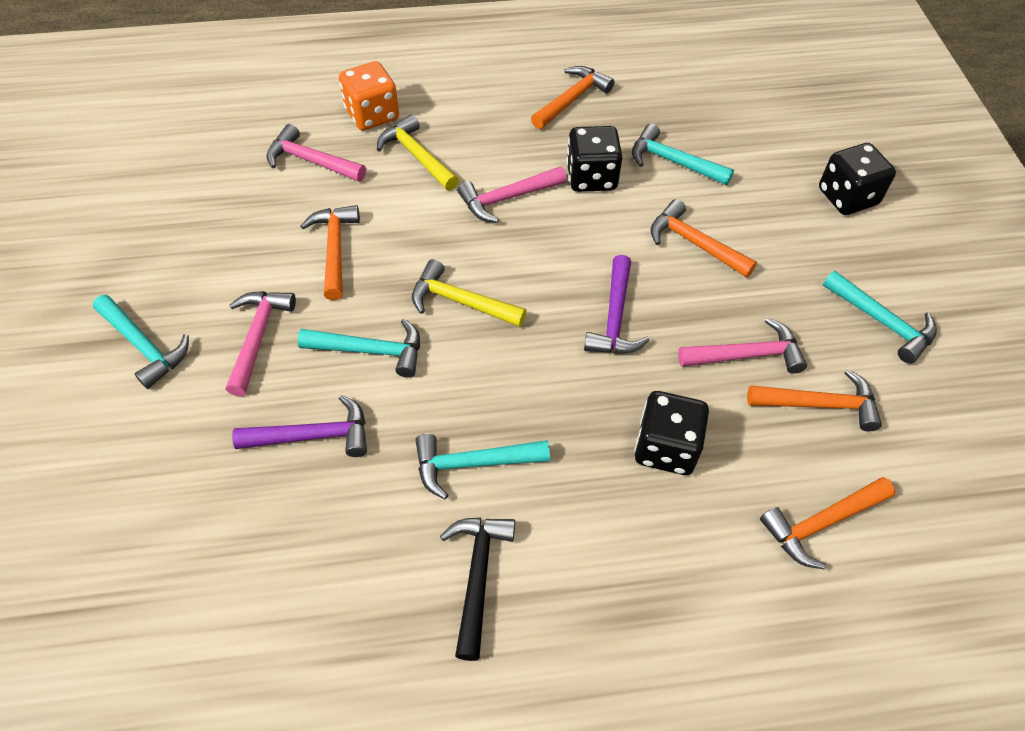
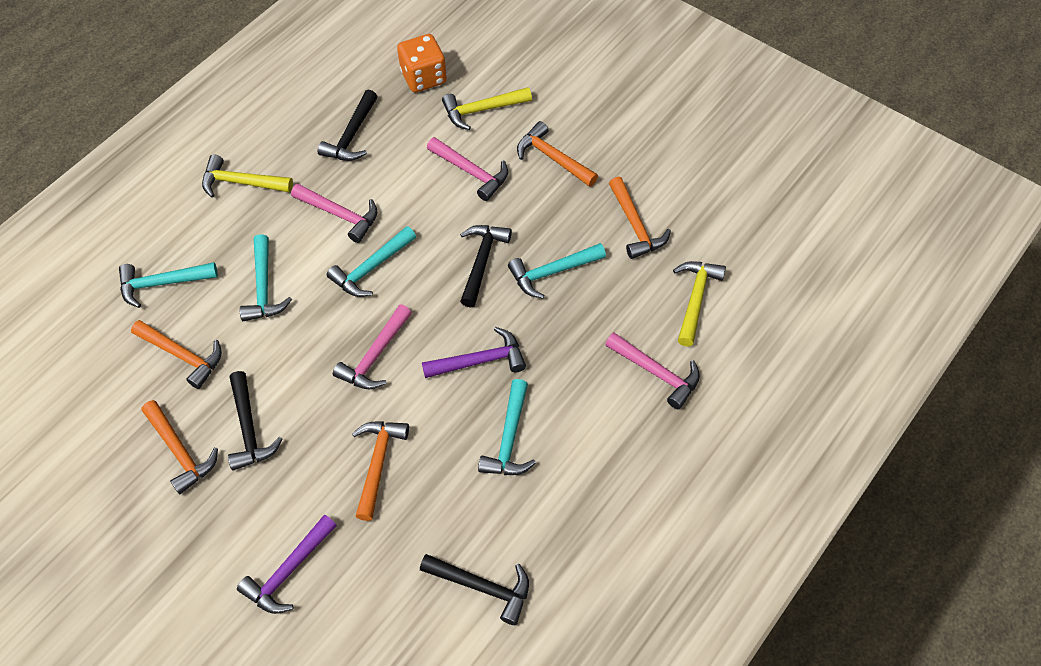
black dice: 3 -> 0
black hammer: 1 -> 4
yellow hammer: 2 -> 3

